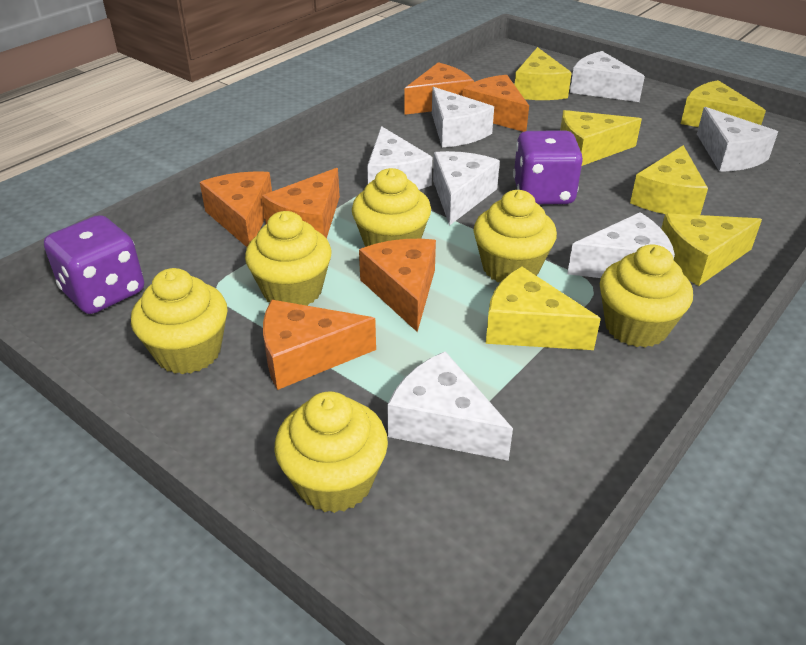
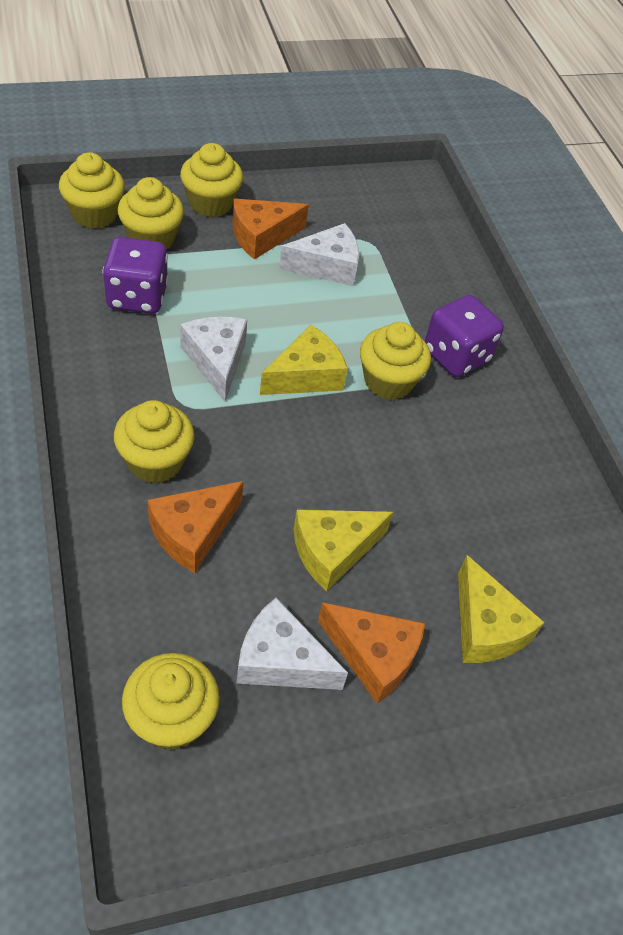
orange cheese: 6 -> 3
white cheese: 7 -> 3
yellow cheese: 6 -> 3

